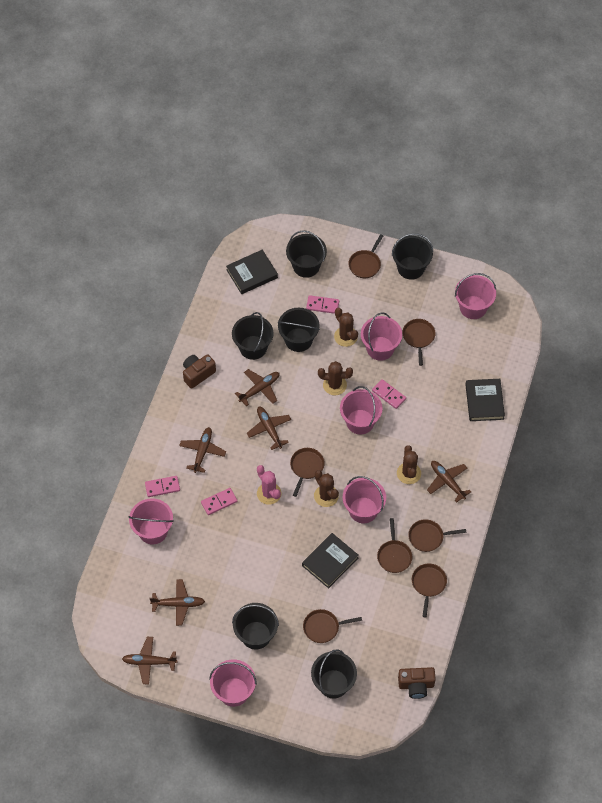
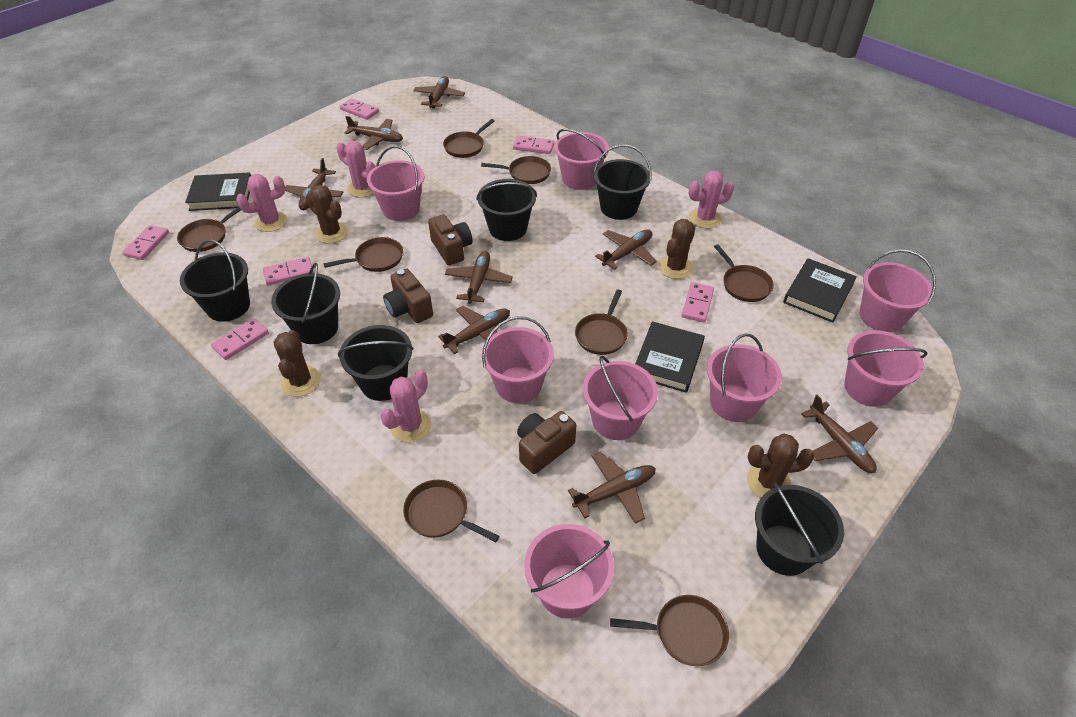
brown camera: 2 -> 3
brown pan: 7 -> 8
brown plane: 6 -> 8
pink bucket: 6 -> 8
pink cactus: 1 -> 4
pink domino: 4 -> 6

